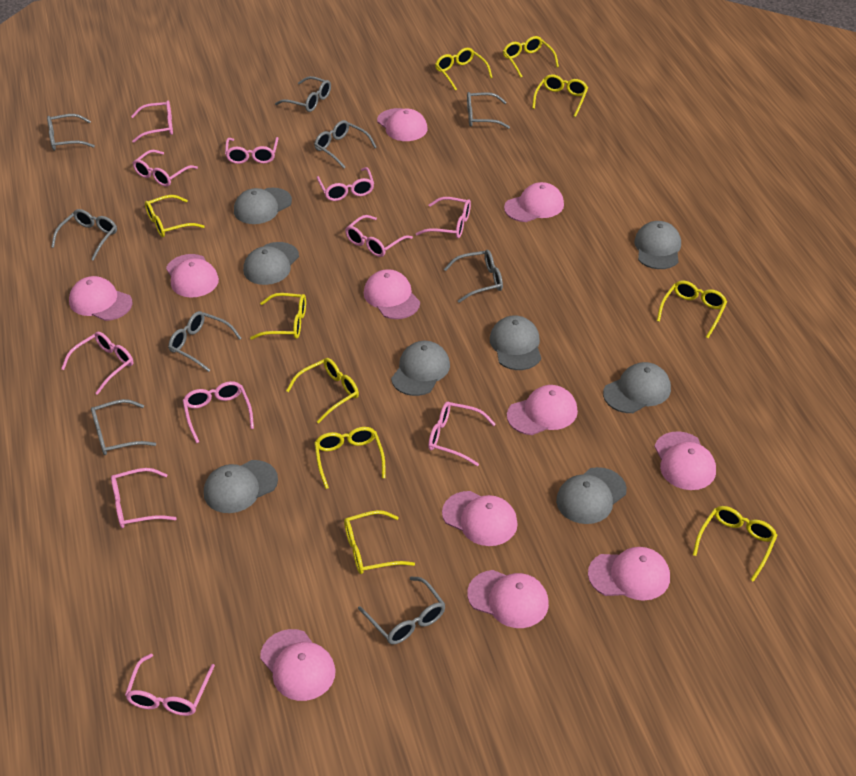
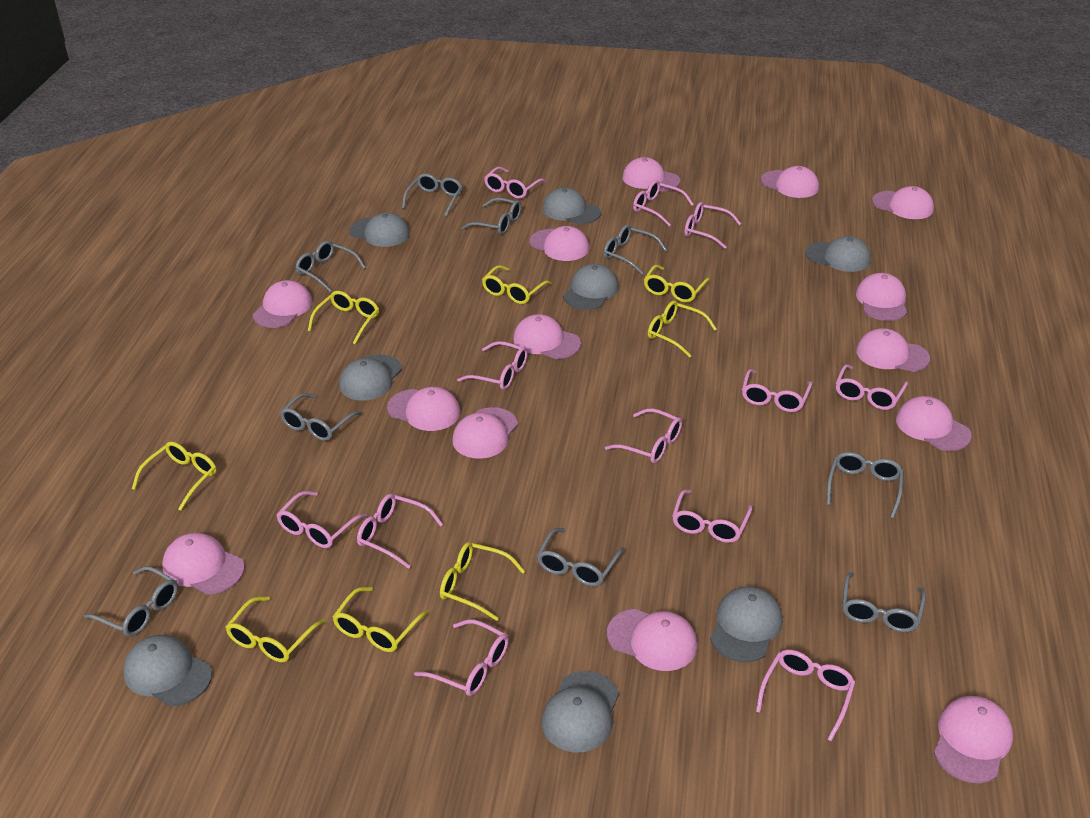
pink cap: 11 -> 14
pink glasses: 11 -> 12
yellow glasses: 10 -> 8

